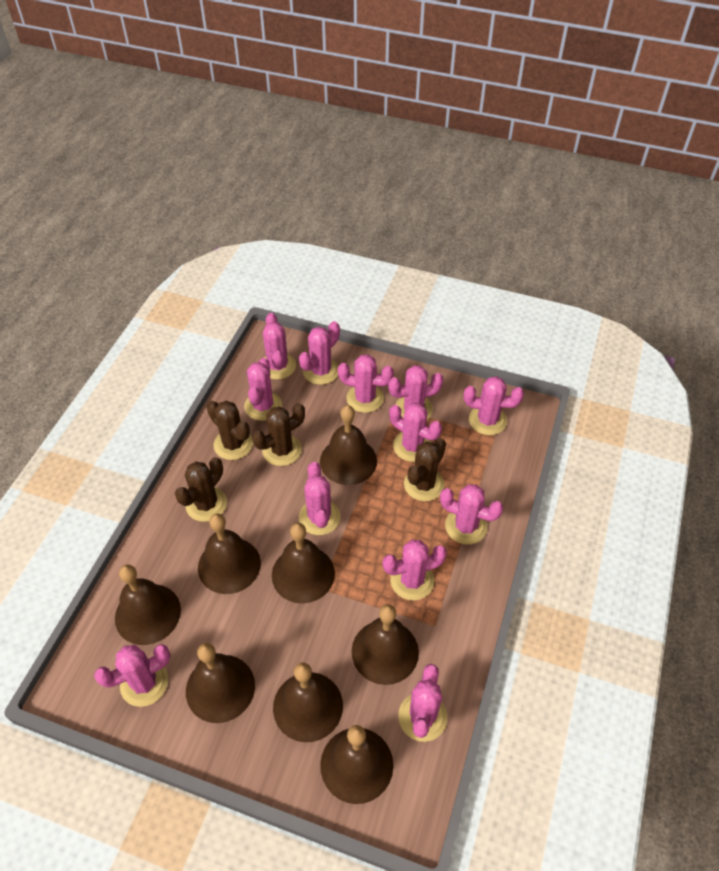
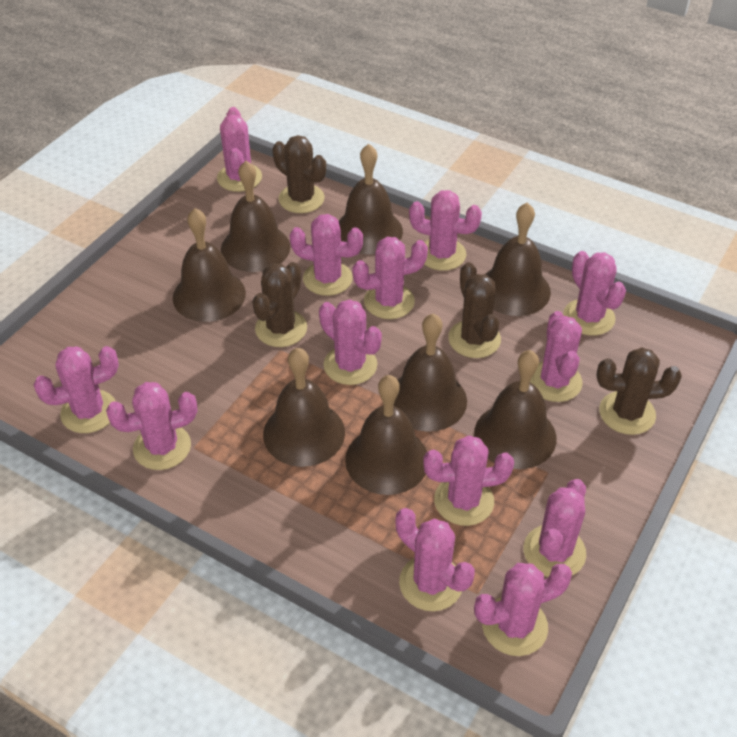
pink cactus: 12 -> 13

